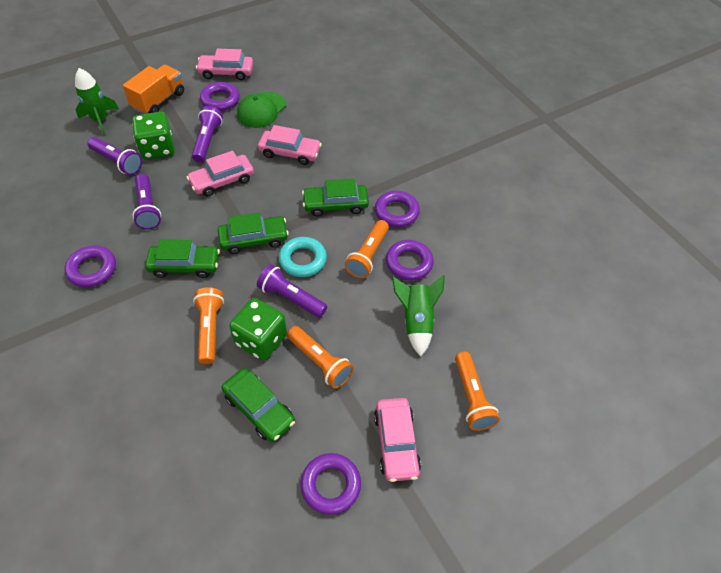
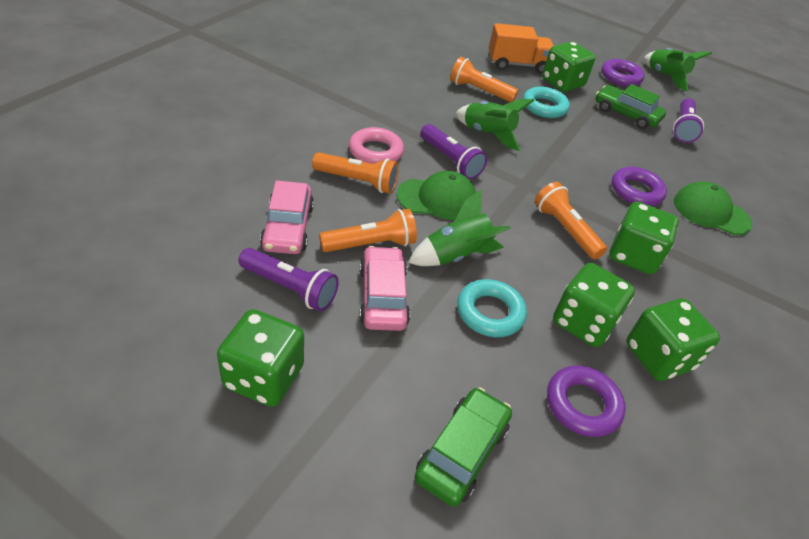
green cap: 1 -> 2
green car: 4 -> 2
green dice: 2 -> 5
green rocket: 2 -> 3
pink car: 4 -> 2
pink ring: 0 -> 1
purple flashlight: 4 -> 3
purple ring: 5 -> 3
turquoise ring: 1 -> 2

